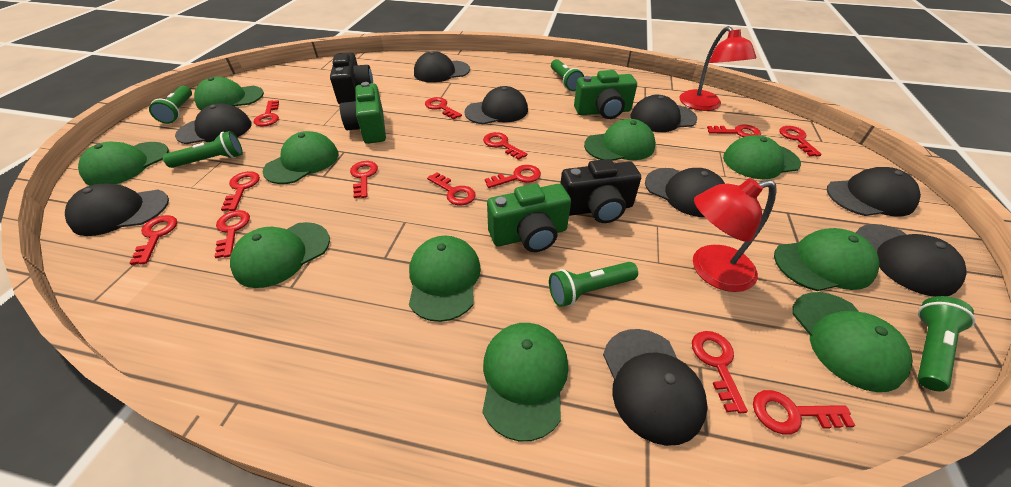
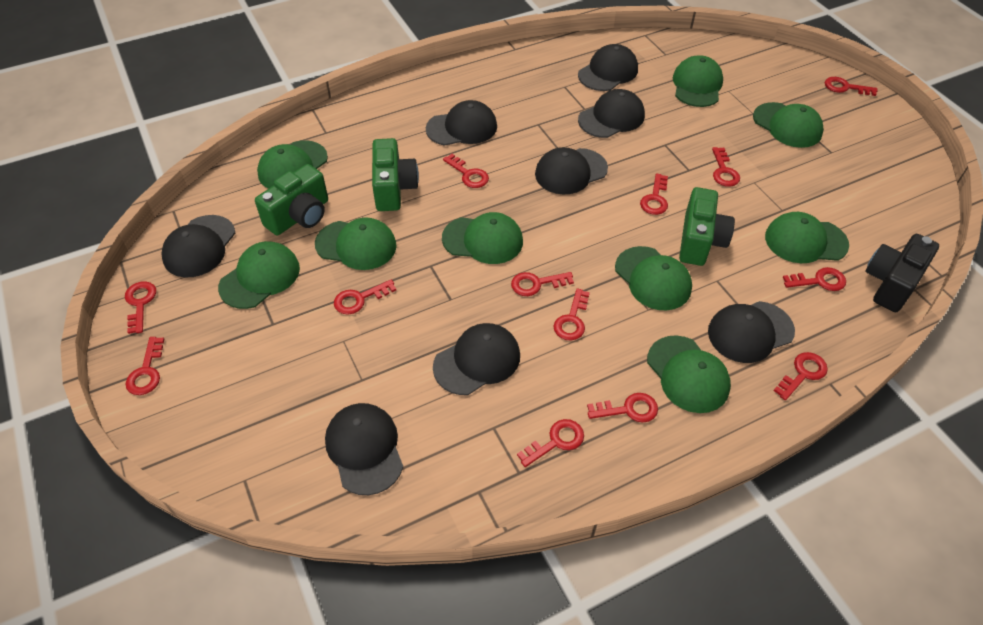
black camera: 2 -> 1
black cap: 9 -> 8
green cap: 10 -> 9
green flashlight: 5 -> 0
red lamp: 2 -> 0

